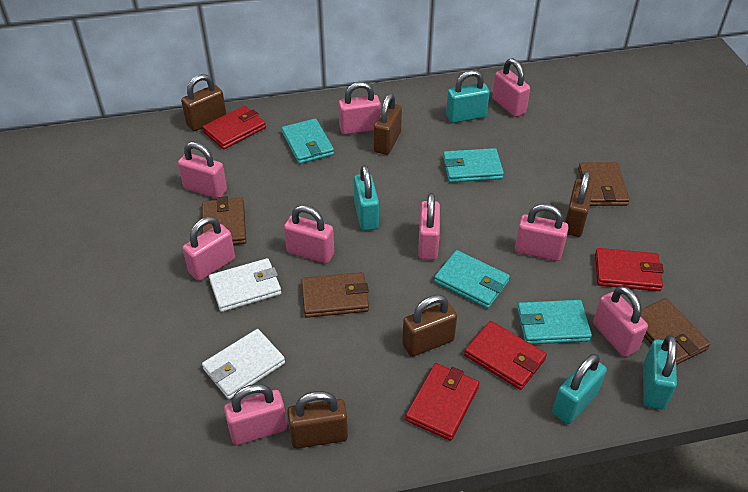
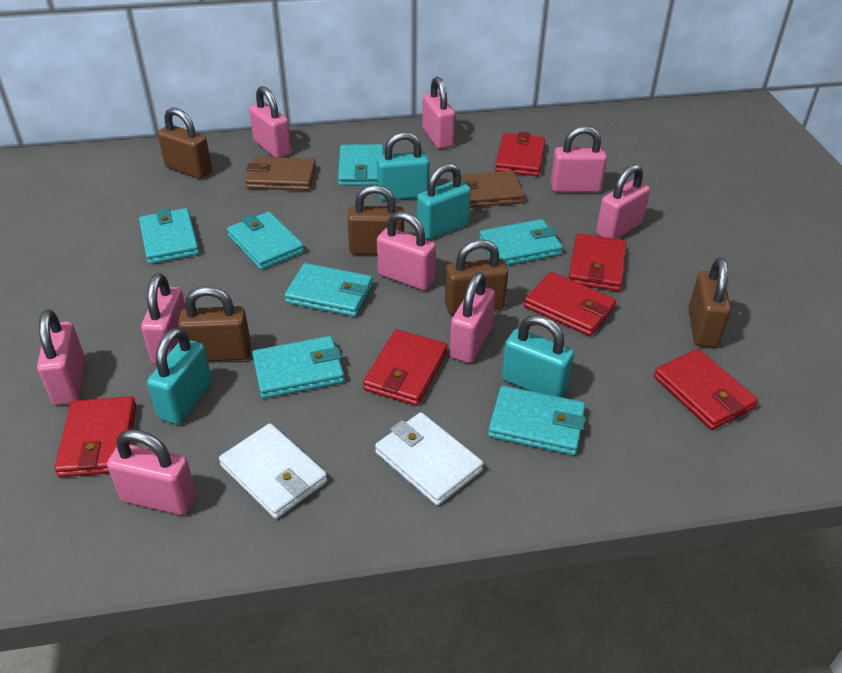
brown wallet: 4 -> 2
red wallet: 4 -> 6
turquoise wallet: 4 -> 7

